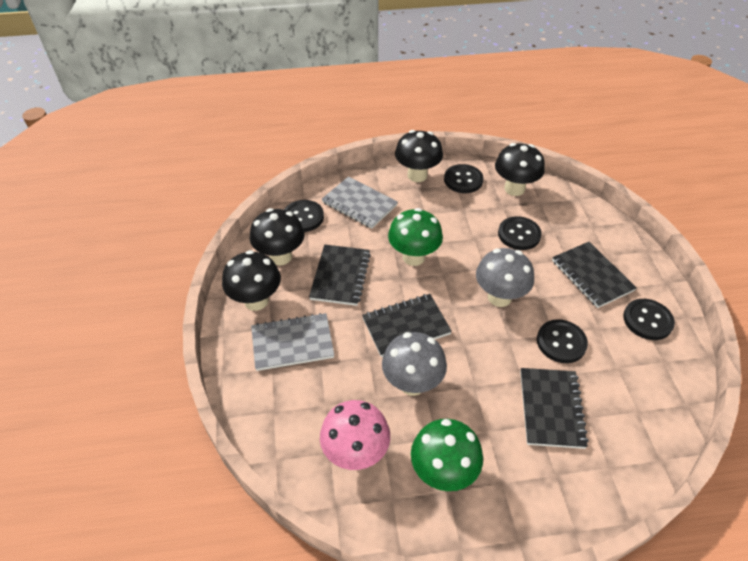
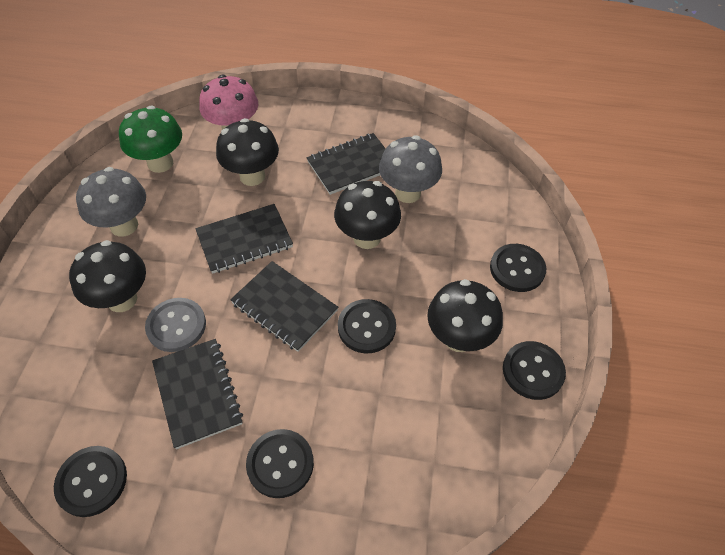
green mushroom: 2 -> 1
grey button: 0 -> 1
grey notebook: 2 -> 0

